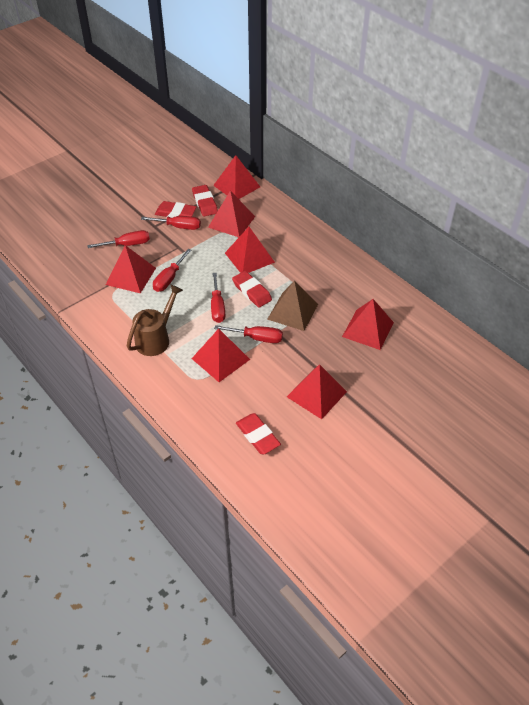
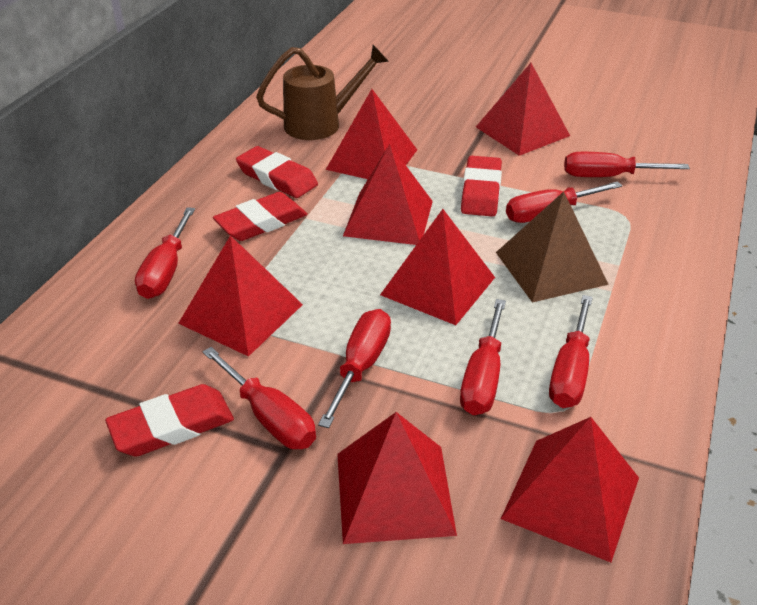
red screwdriver: 5 -> 7

